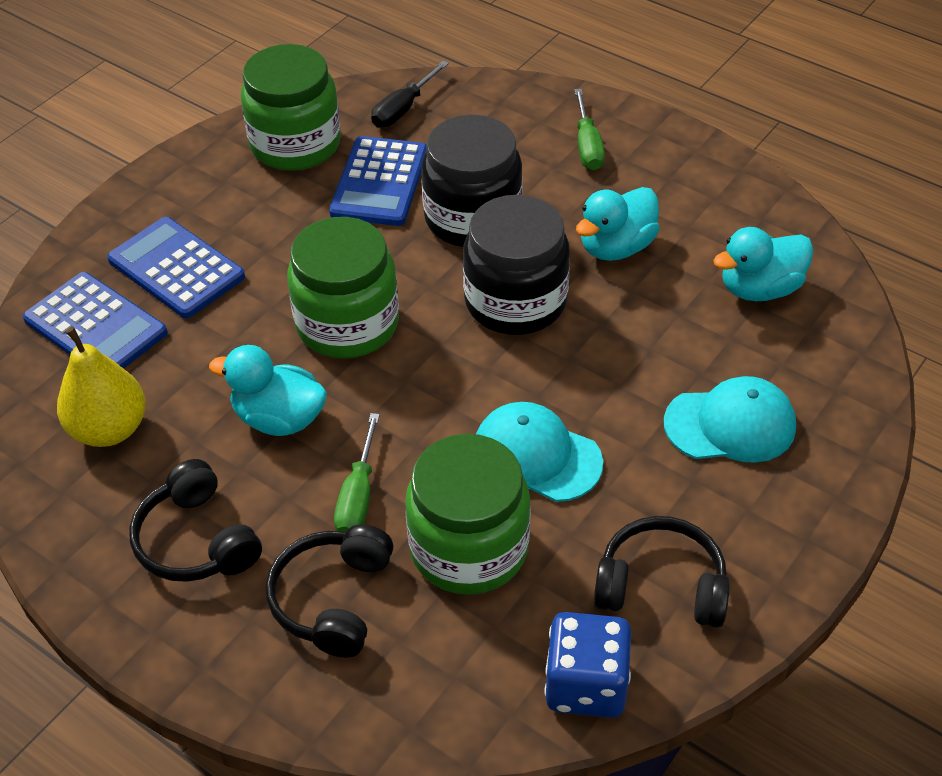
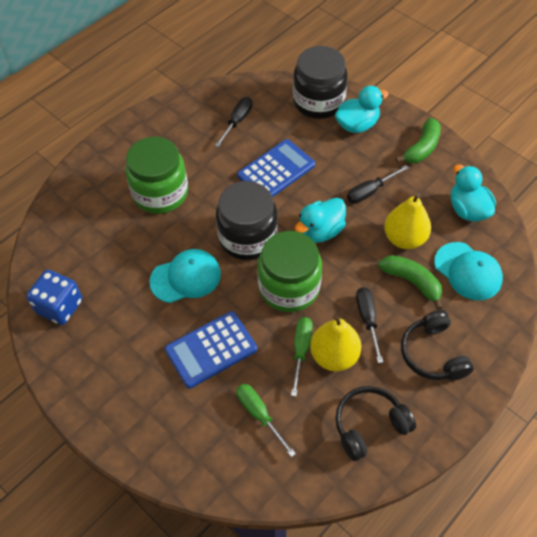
black headphones: 3 -> 2
black screwdriver: 1 -> 3
blue calculator: 3 -> 2
green banana: 0 -> 2
green jar: 3 -> 2
yellow pear: 1 -> 2

